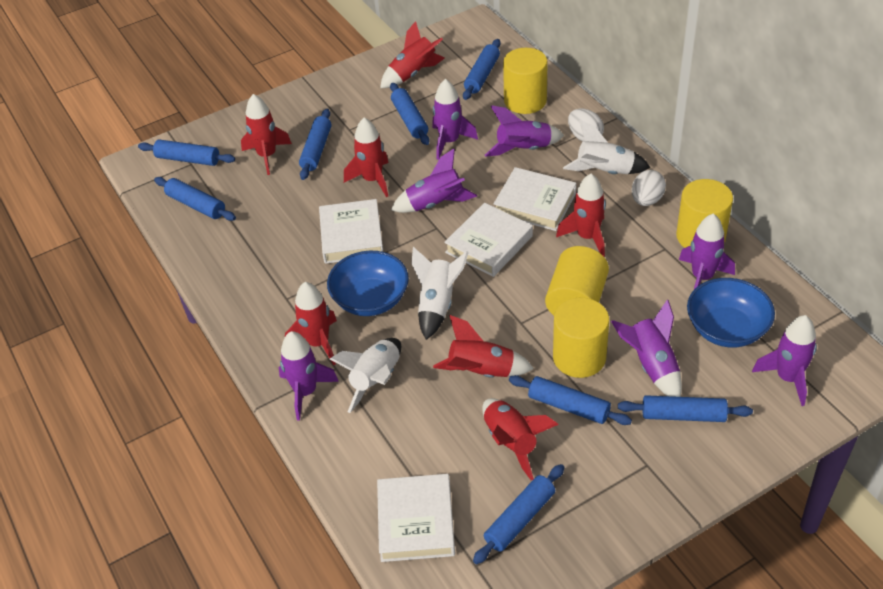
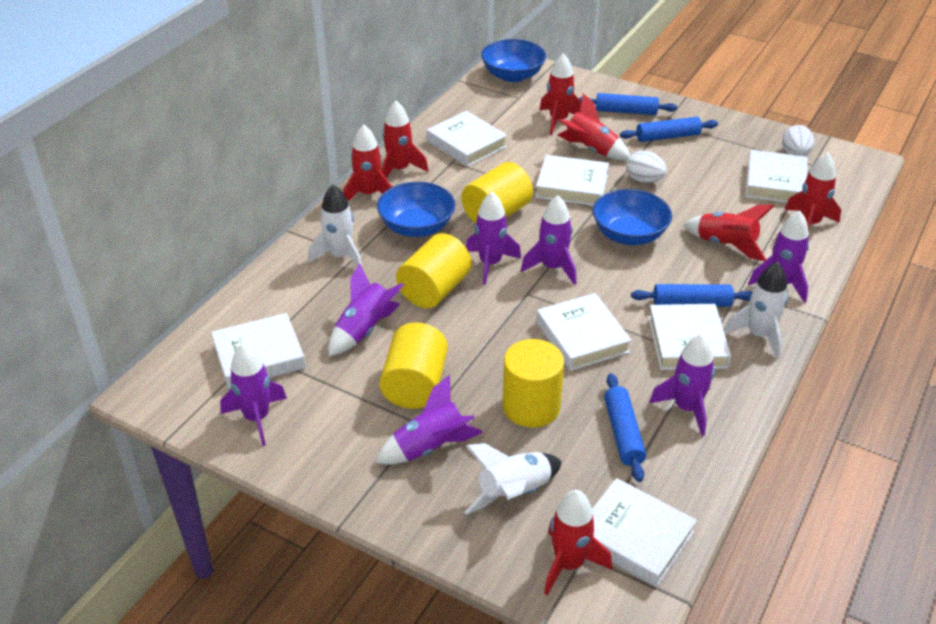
blue bowl: 2 -> 3
blue rolling pin: 8 -> 4
white book: 4 -> 7

